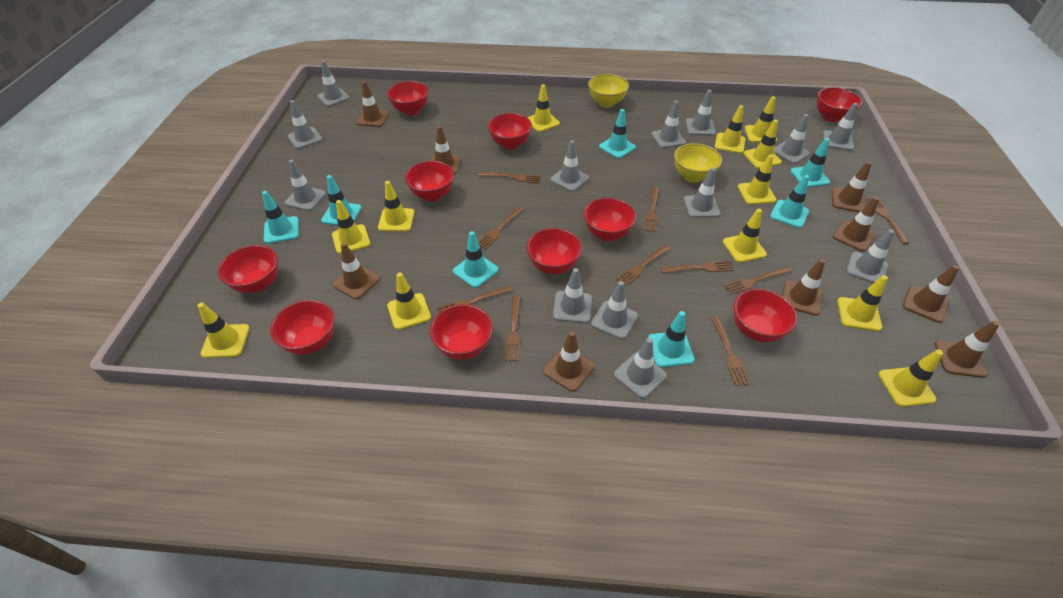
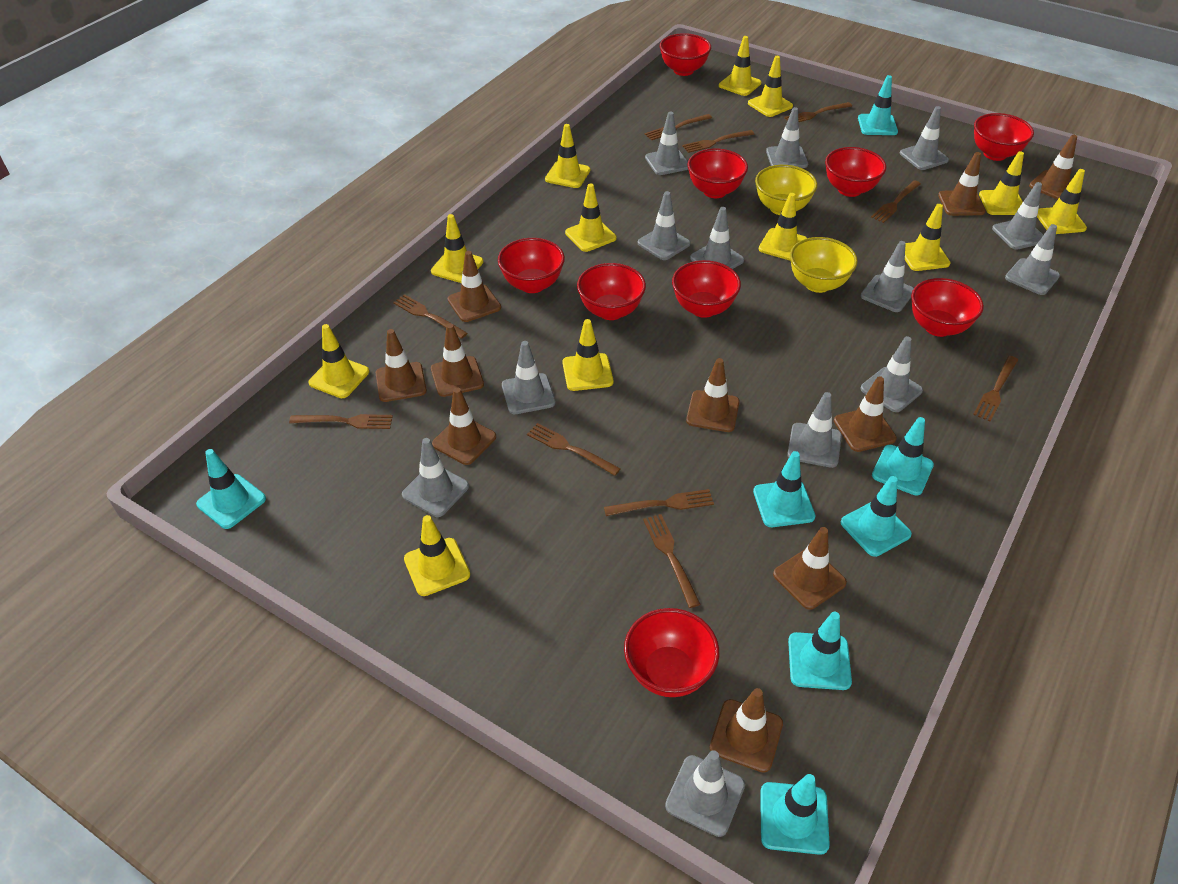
brown traffic cone: 9 -> 10
red bowl: 10 -> 9

